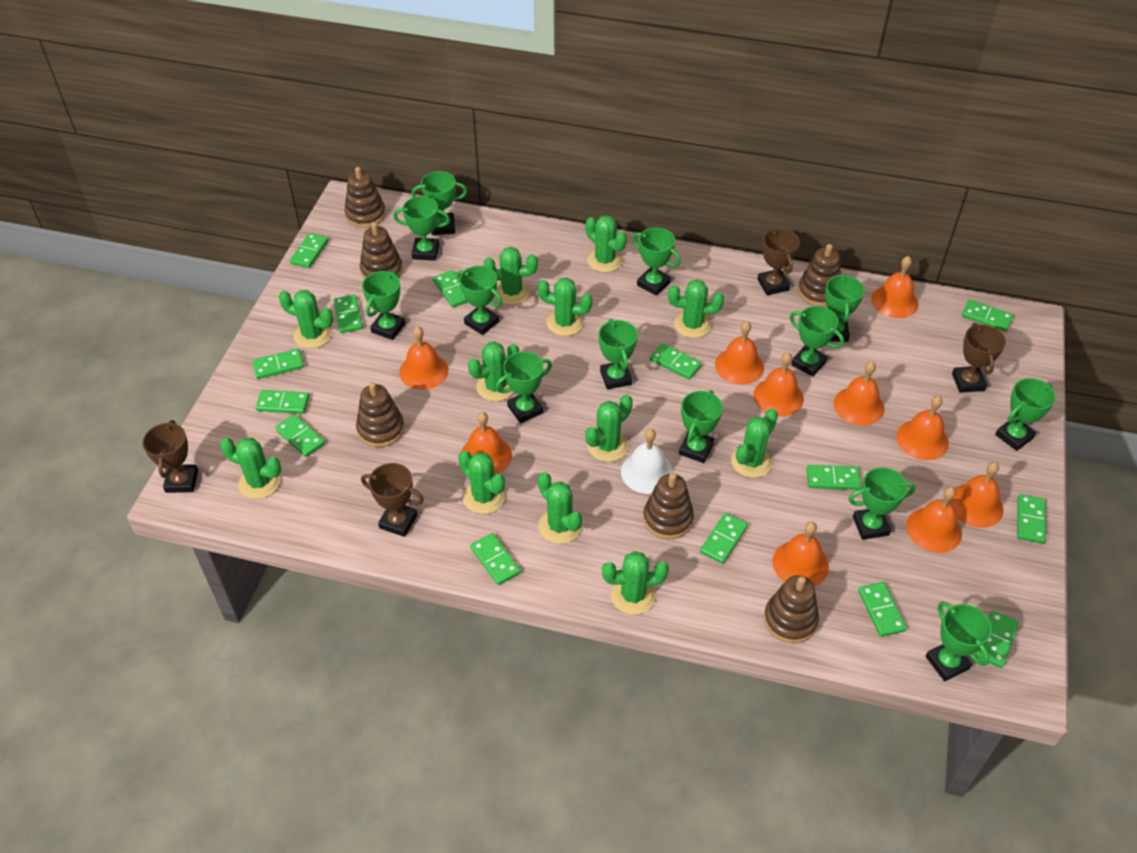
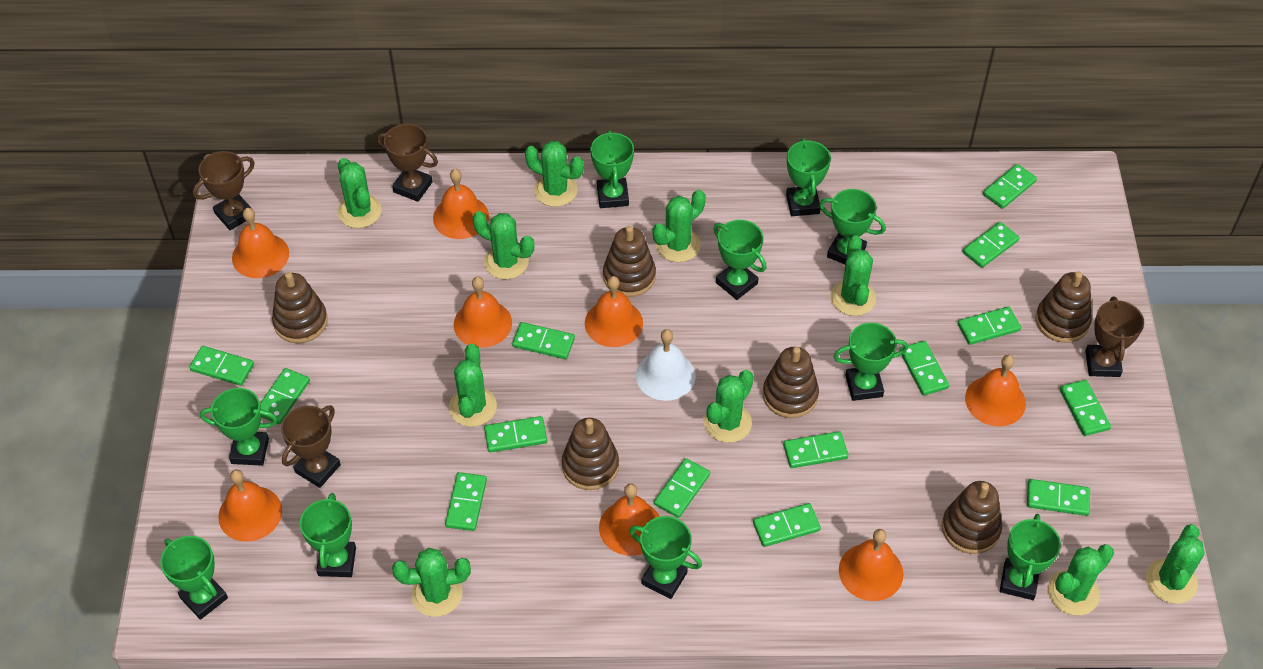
green cactus: 12 -> 10
green trophy: 13 -> 10
orange bell: 10 -> 8

